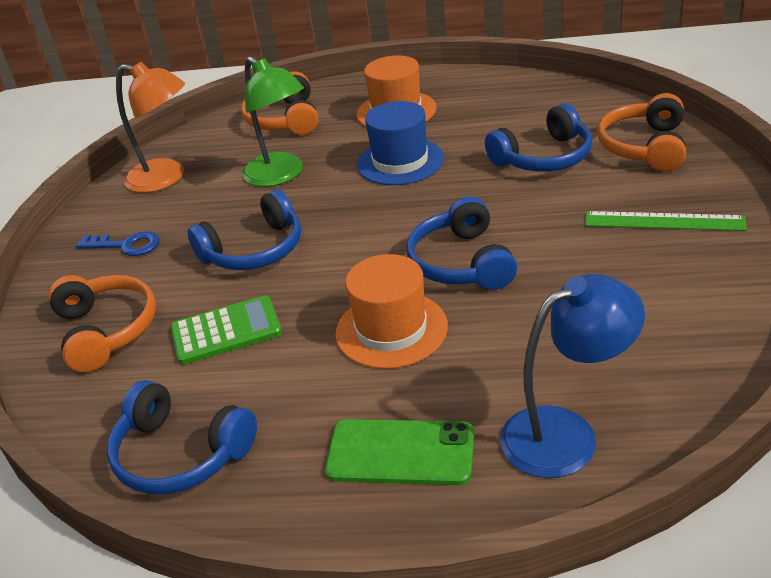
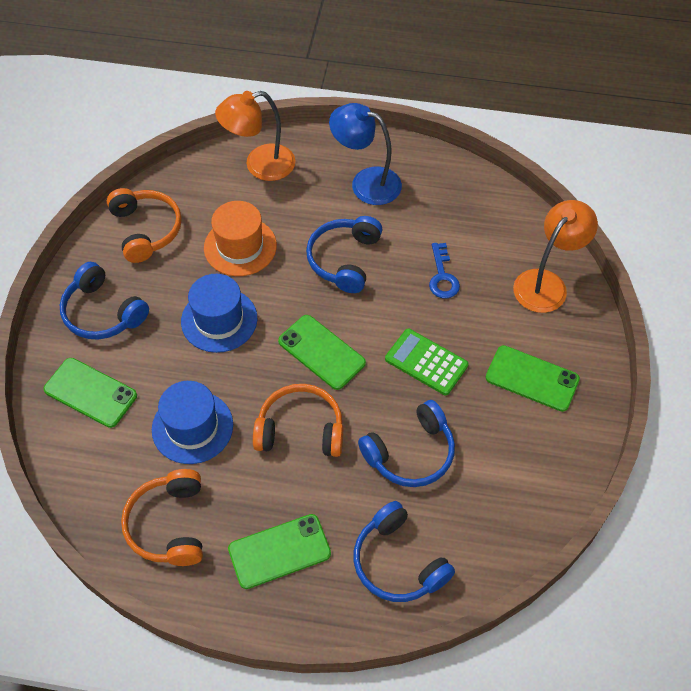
blue hat: 1 -> 2
green lamp: 1 -> 0
green phone: 1 -> 4
green ruler: 1 -> 0
orange hat: 2 -> 1
orange lamp: 1 -> 2

